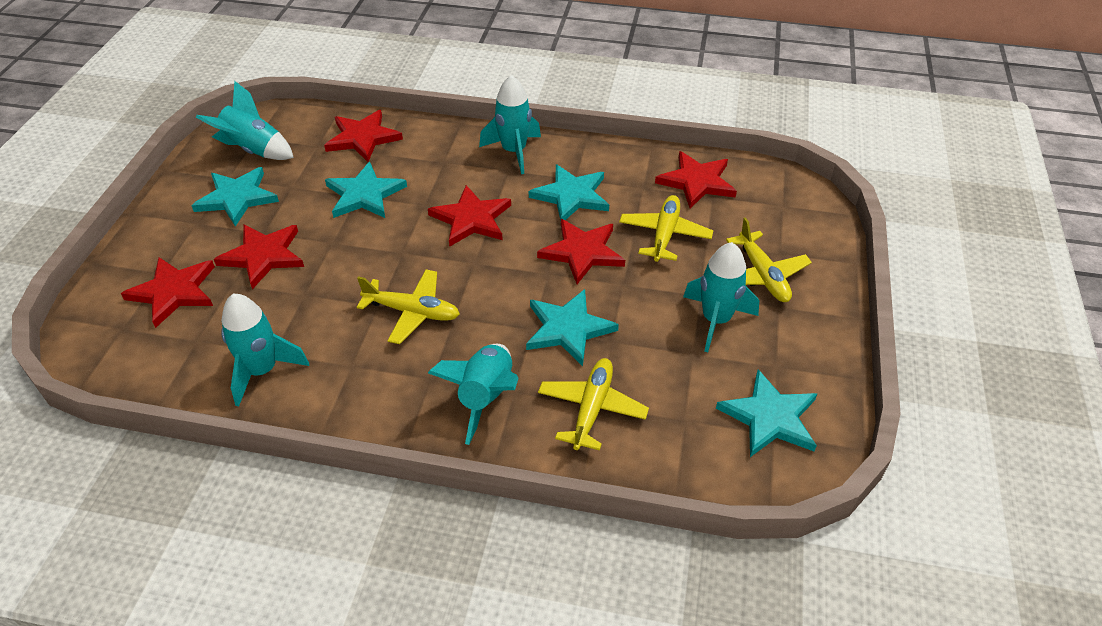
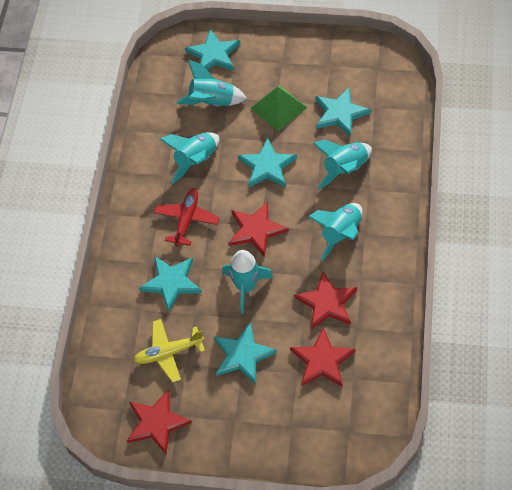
green pyramid: 0 -> 1
red plane: 0 -> 1
red star: 6 -> 4
yellow plane: 4 -> 1

